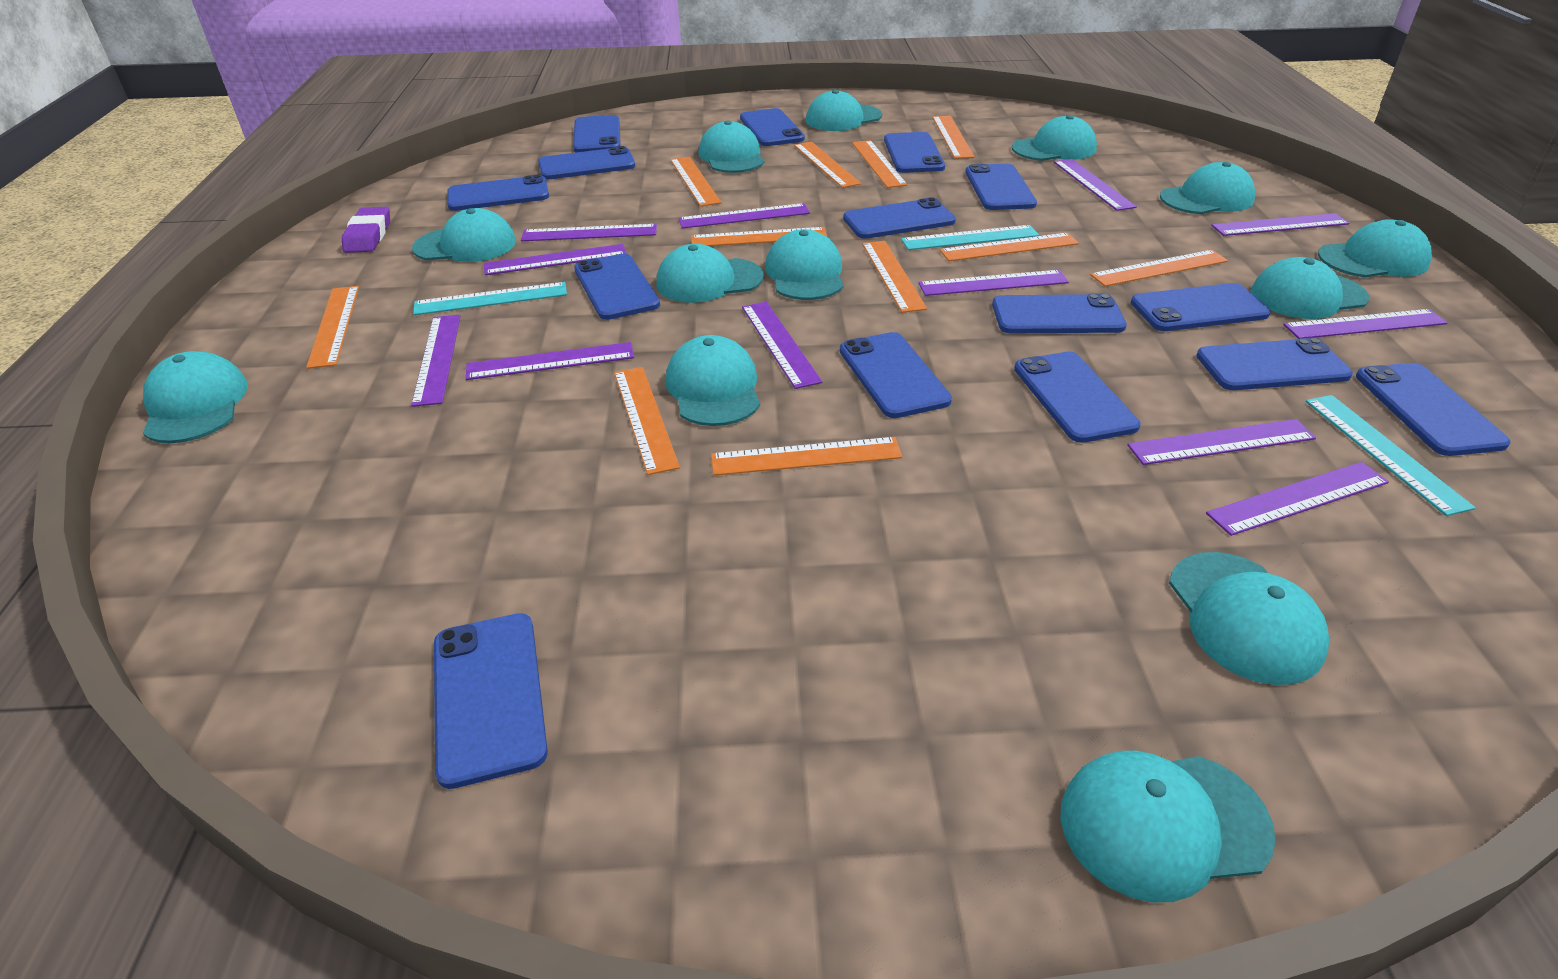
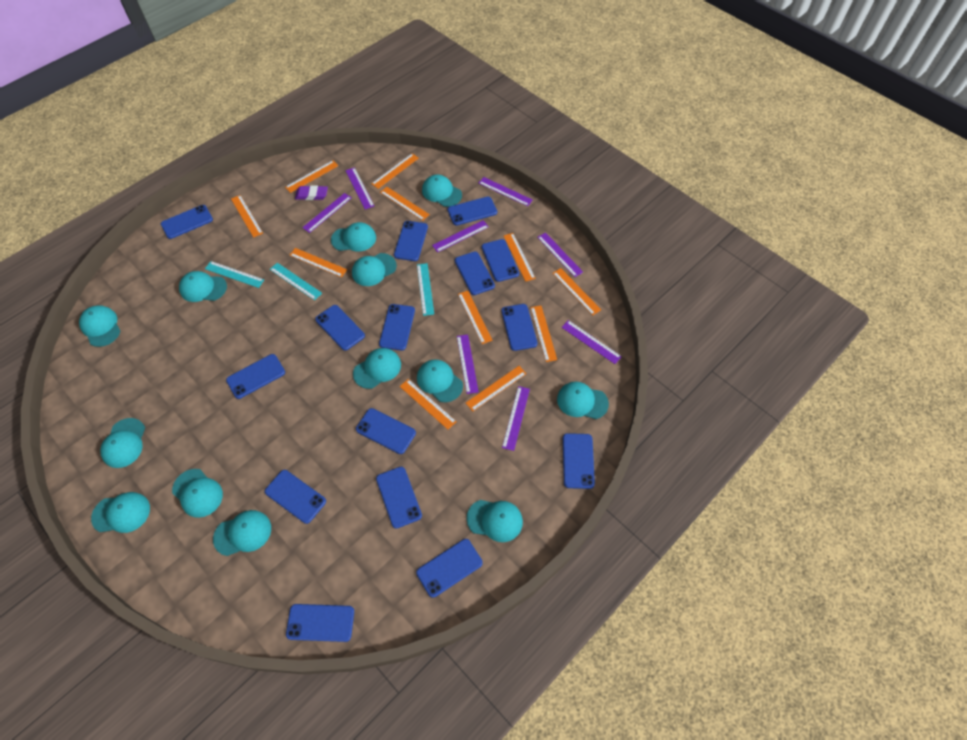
purple ruler: 12 -> 8

